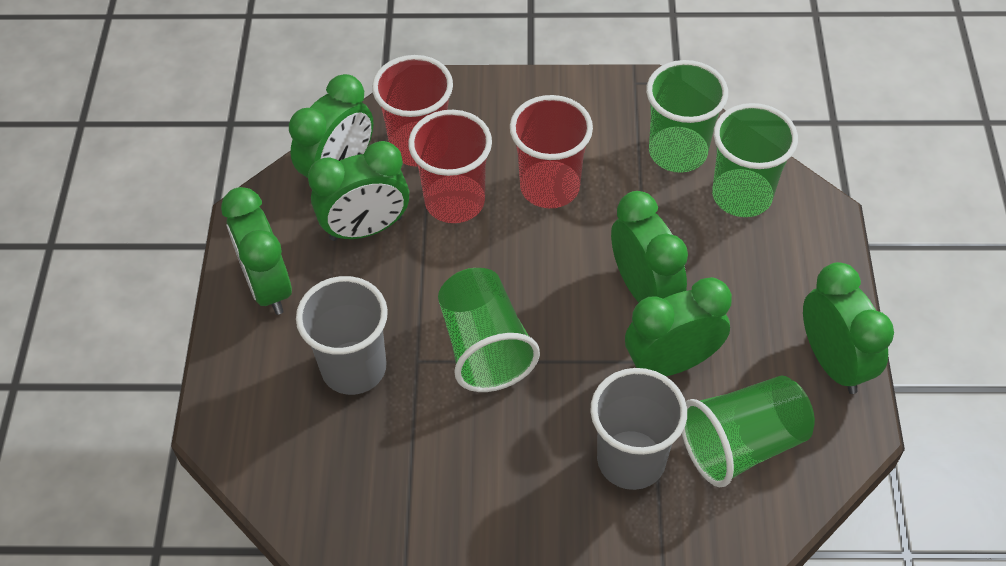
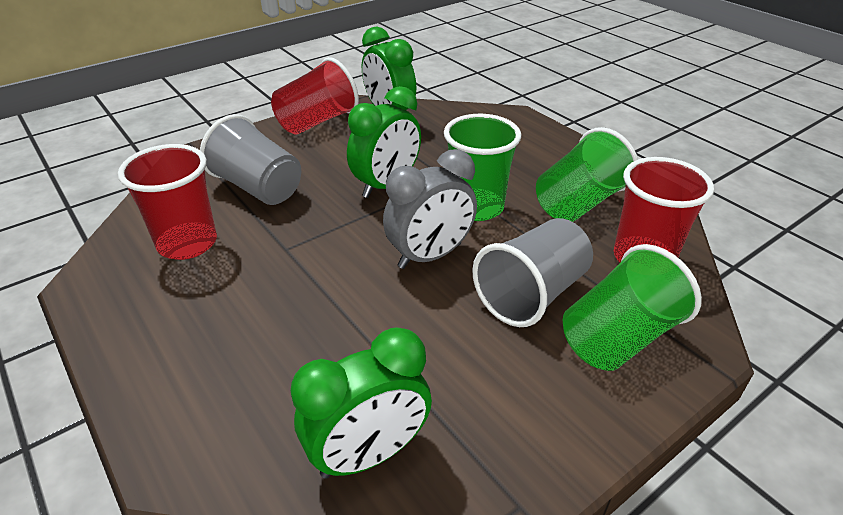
green clock: 6 -> 3
green cup: 4 -> 3
grey clock: 0 -> 1

